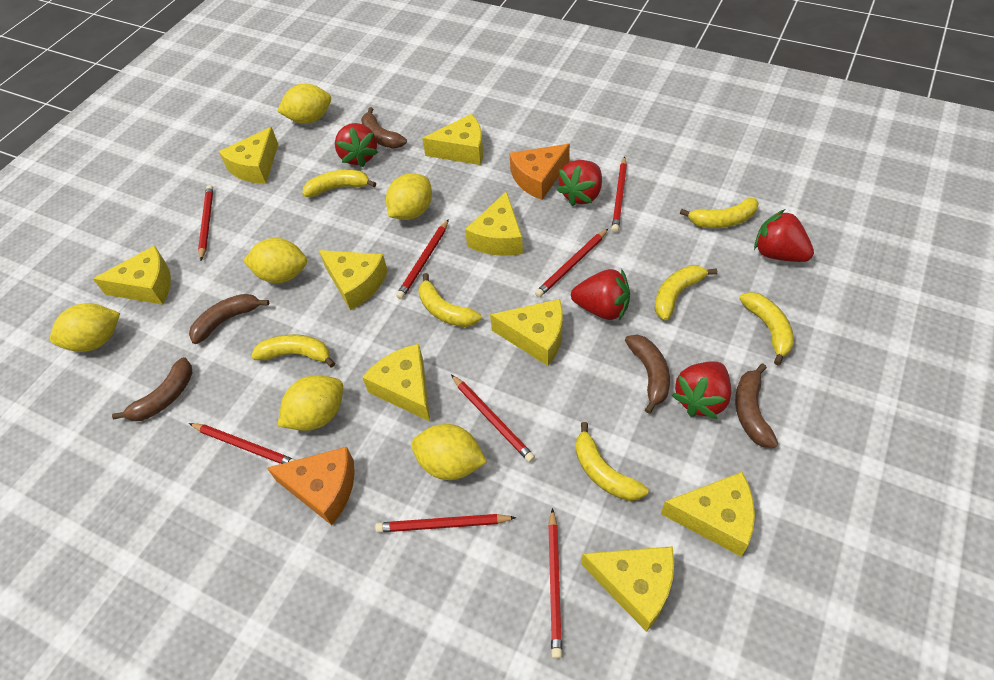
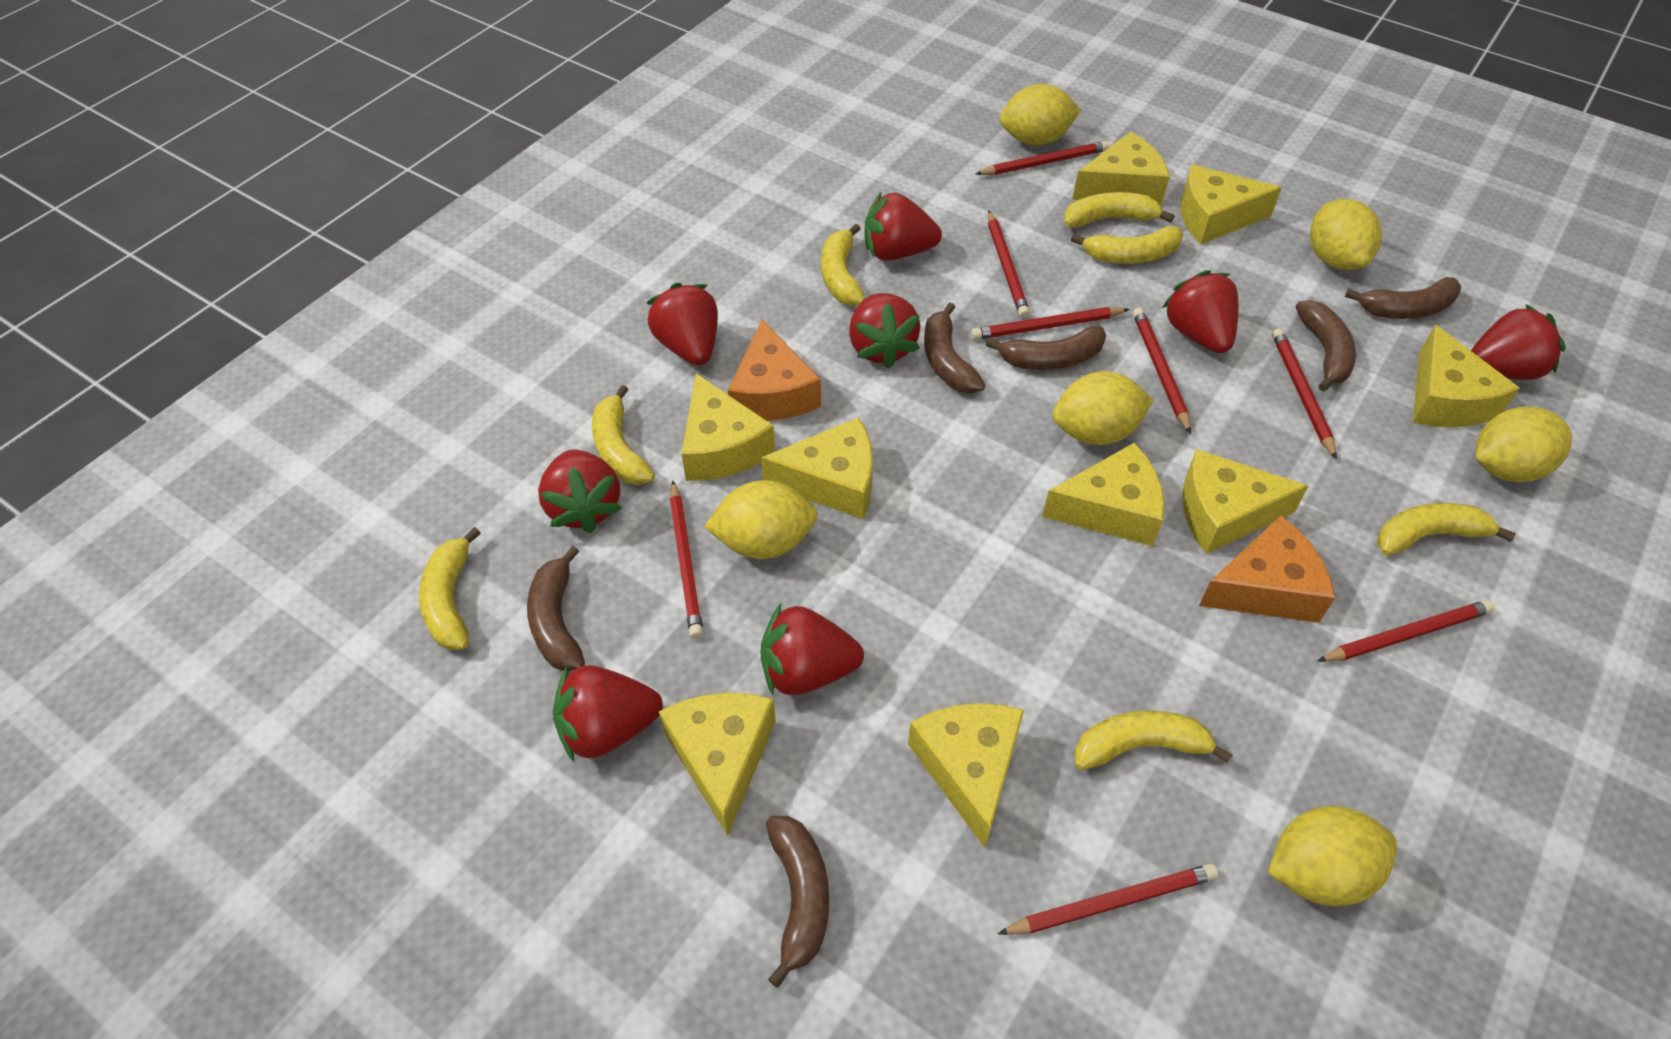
brown banana: 5 -> 6
red strawberry: 5 -> 8

